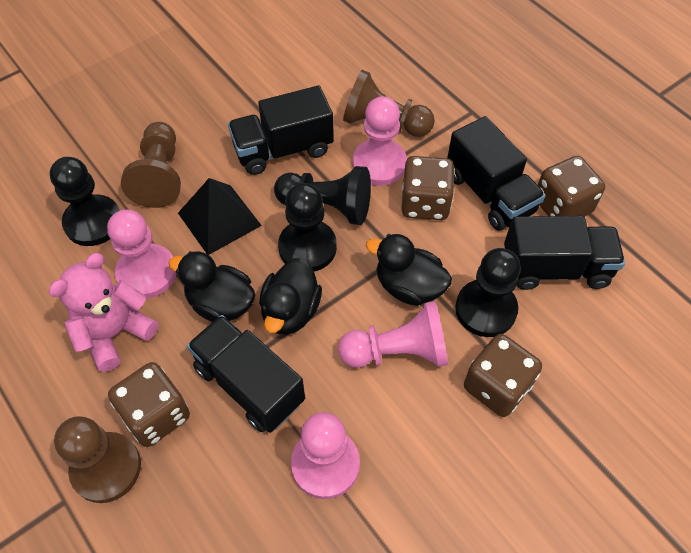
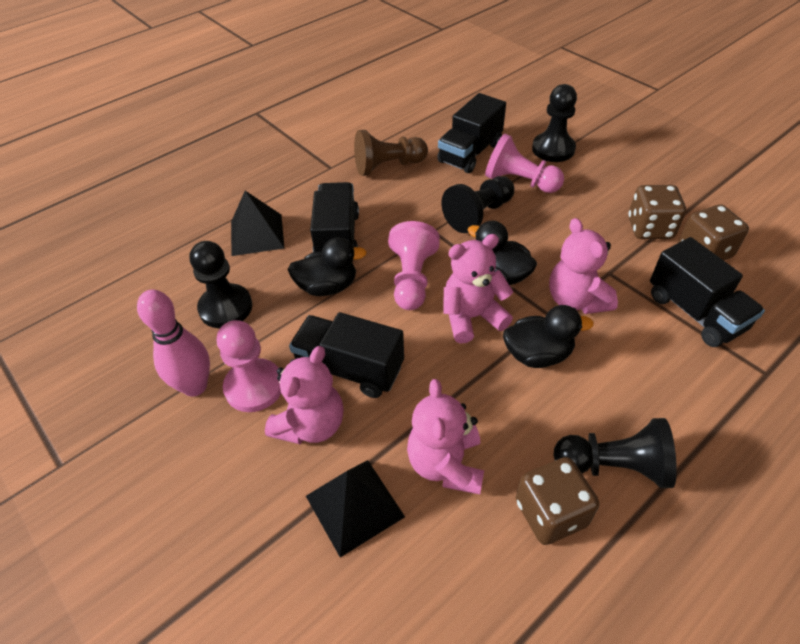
black pyramid: 1 -> 2
brown dice: 4 -> 3
brown pawn: 3 -> 1
pink bowling pin: 0 -> 1
pink pawn: 4 -> 3
pink teddy bear: 1 -> 4

